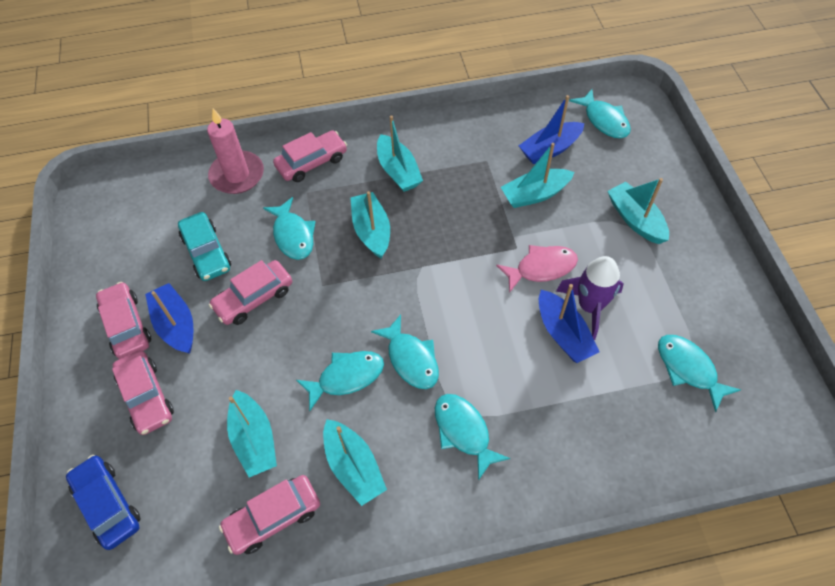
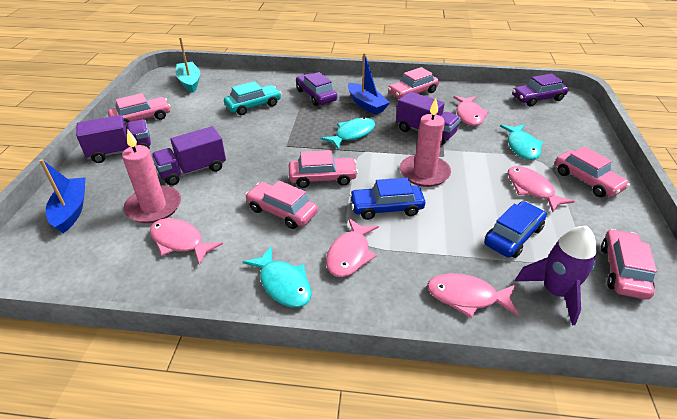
blue boat: 3 -> 2
blue car: 1 -> 2
pink candle: 1 -> 2
pink car: 5 -> 6
pink fish: 1 -> 5
purple car: 0 -> 2
purple truck: 0 -> 3
turquoise boat: 6 -> 1
turquoise fish: 6 -> 3

